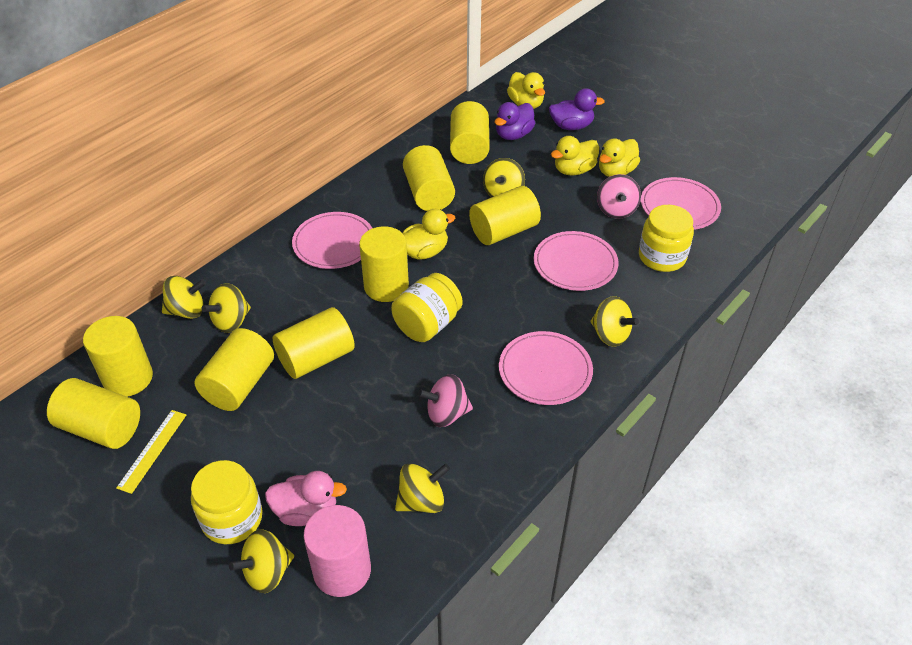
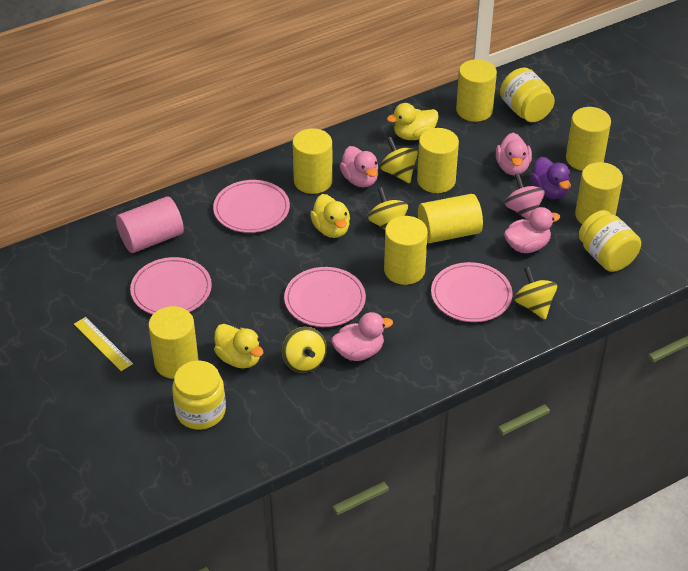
pink duck: 1 -> 4
pink spinning top: 2 -> 1
purple duck: 2 -> 1
yellow duck: 4 -> 3
yellow spinning top: 6 -> 4

